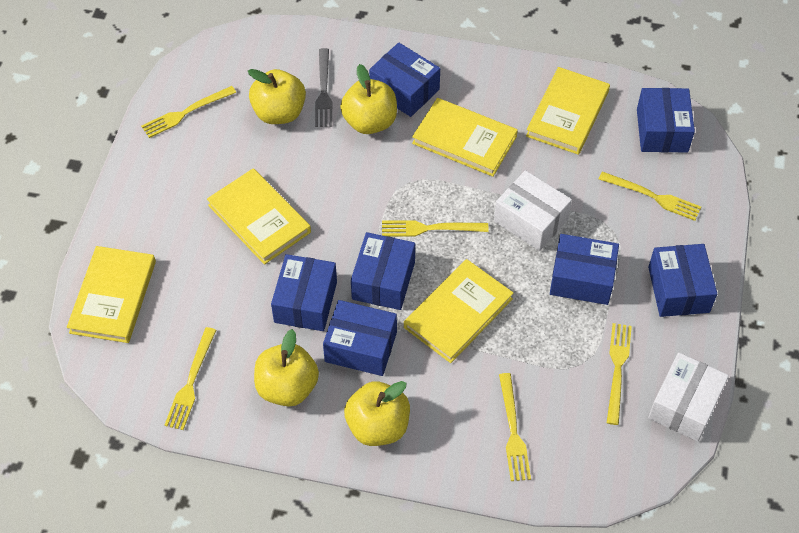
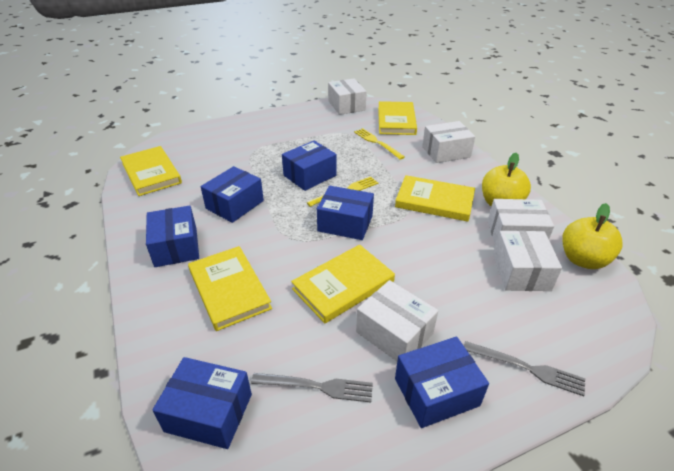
blue box: 7 -> 6
grey fork: 1 -> 2
white box: 2 -> 5
yellow apple: 4 -> 2
yellow fork: 6 -> 2

